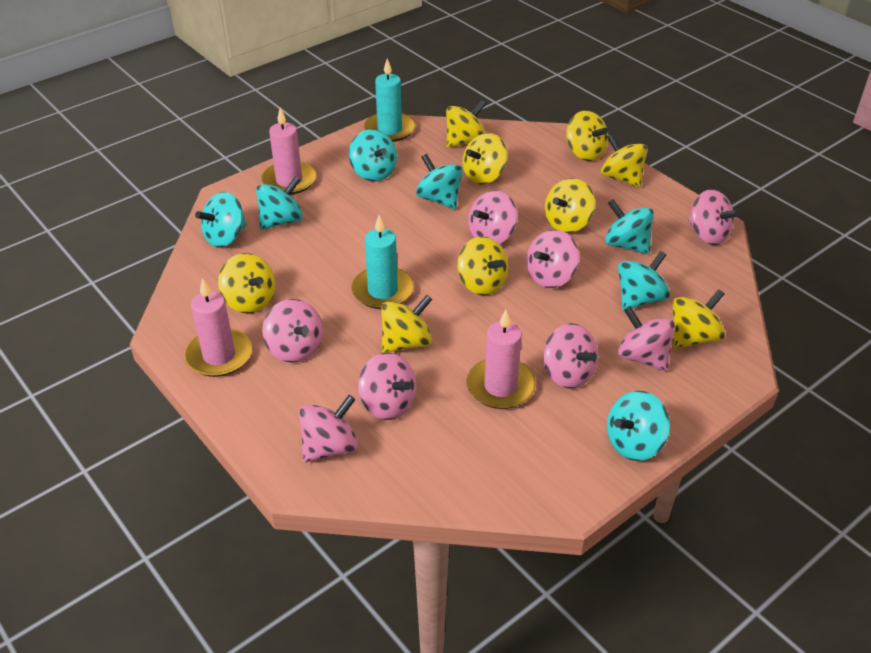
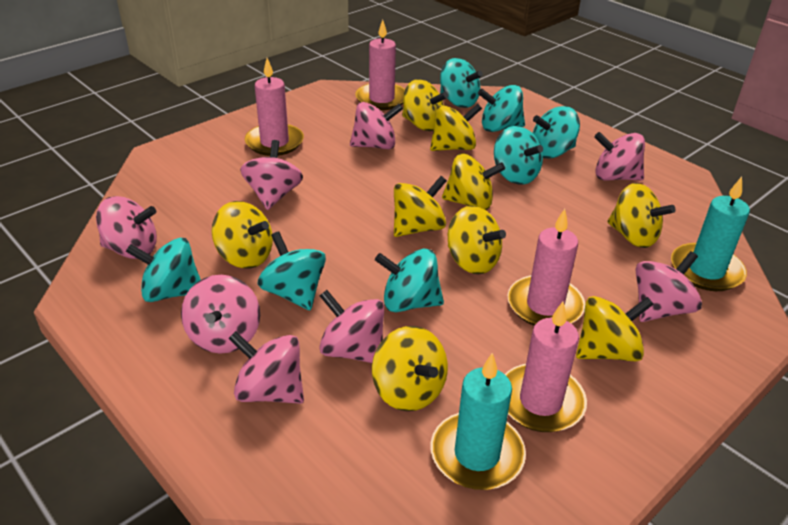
pink candle: 3 -> 4

